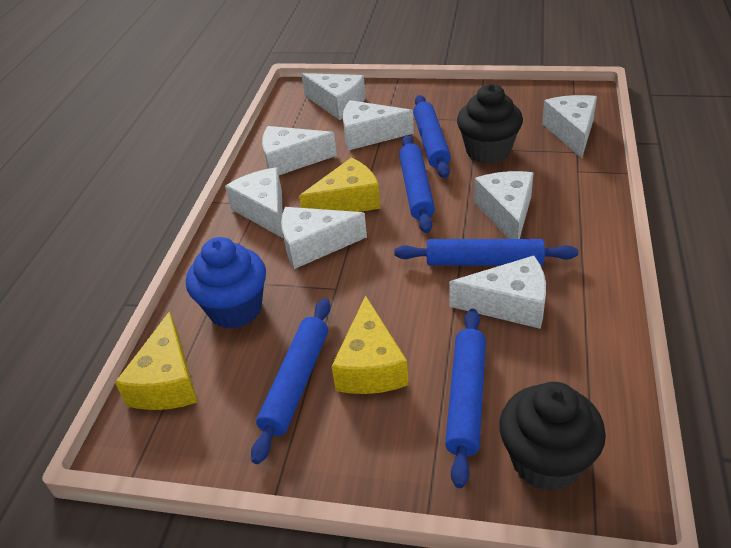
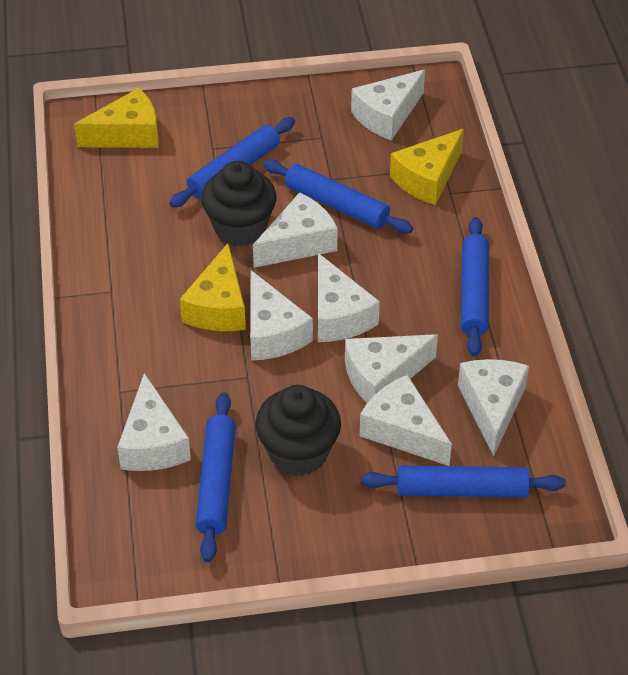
blue cupcake: 1 -> 0

